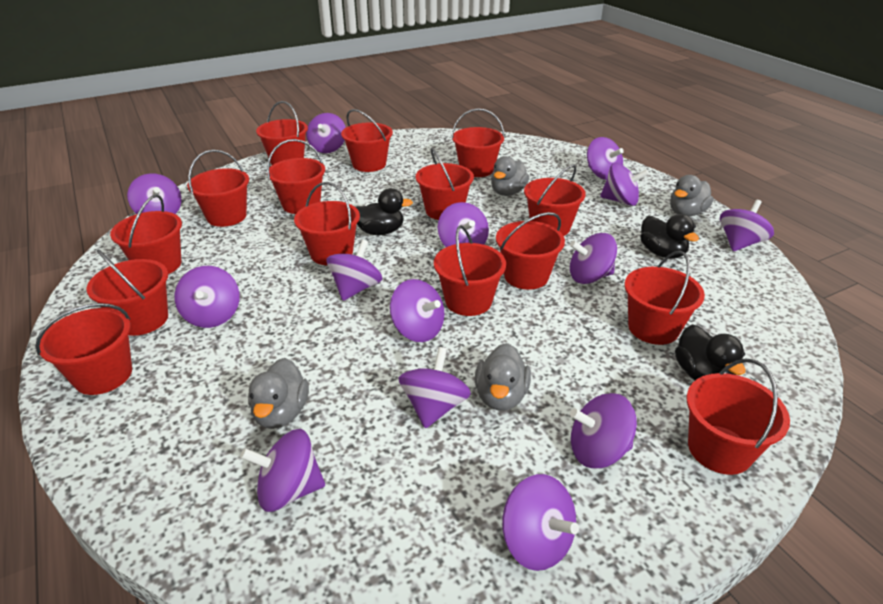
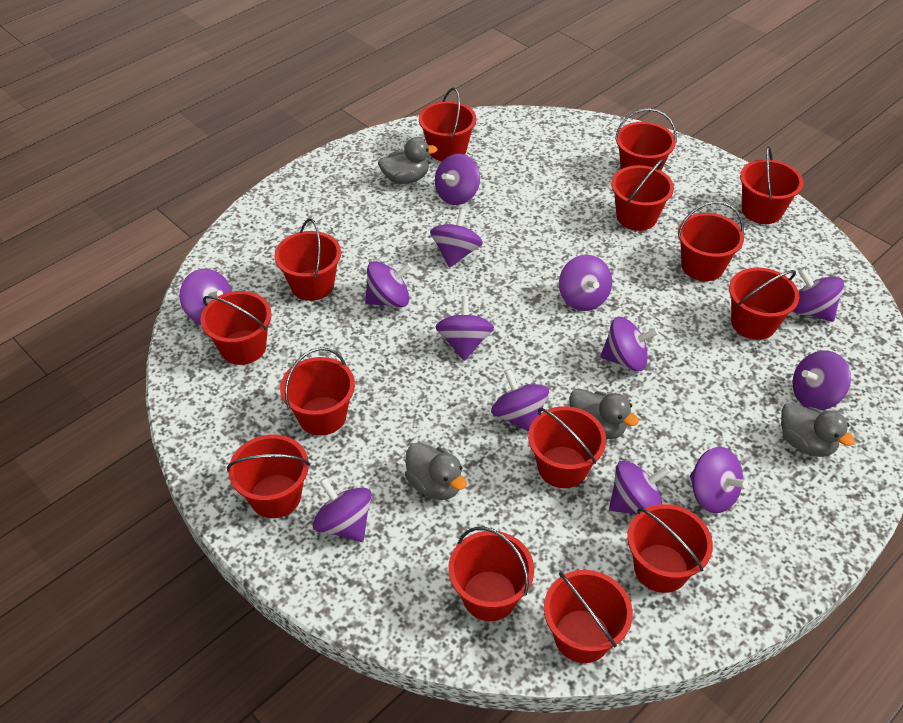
black duck: 3 -> 0
purple spinning top: 14 -> 13
red bucket: 15 -> 14

